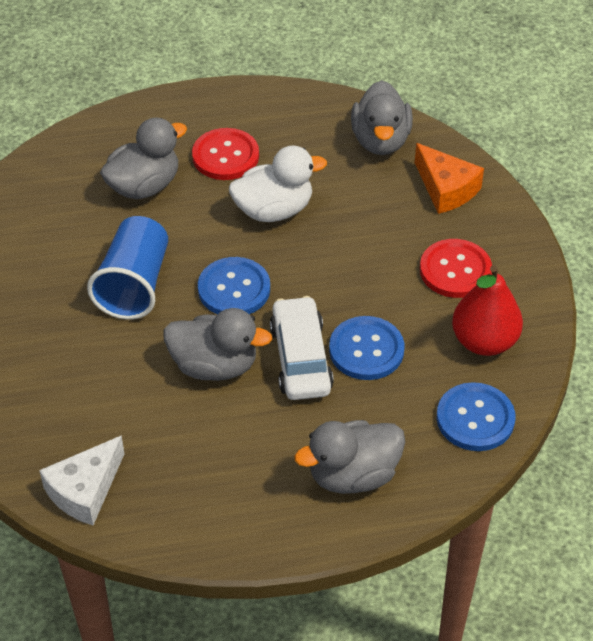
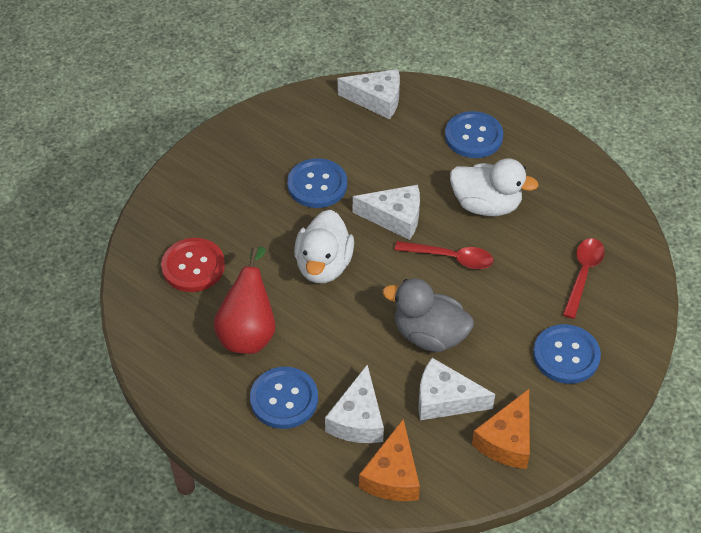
blue button: 3 -> 4
blue cup: 1 -> 0
grey duck: 4 -> 1
orange cheese: 1 -> 2
red button: 2 -> 1
red spoon: 0 -> 2
white car: 1 -> 0
white cheese: 1 -> 4
white duck: 1 -> 2

